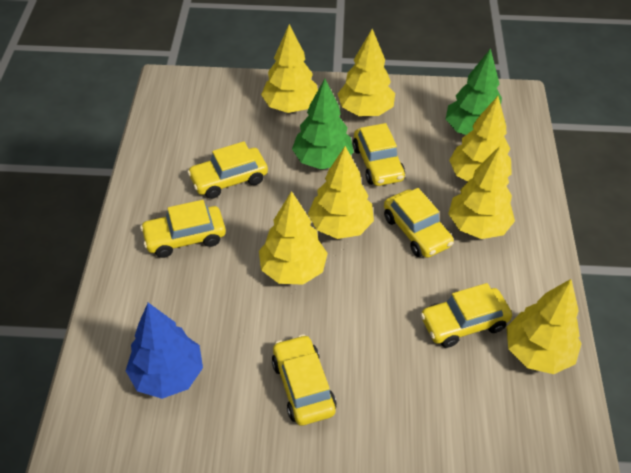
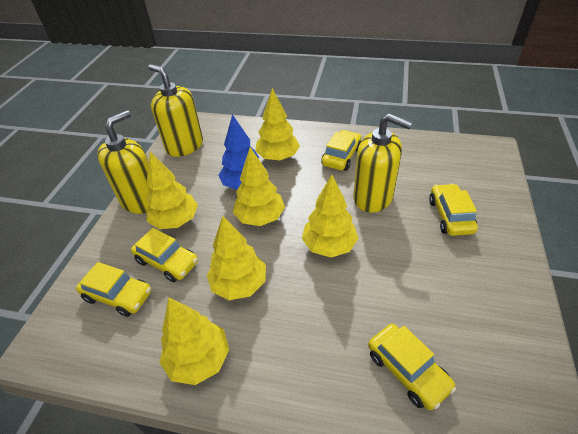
green tree: 2 -> 0
yellow car: 6 -> 5
yellow soap dispenser: 0 -> 3
yellow tree: 7 -> 6

